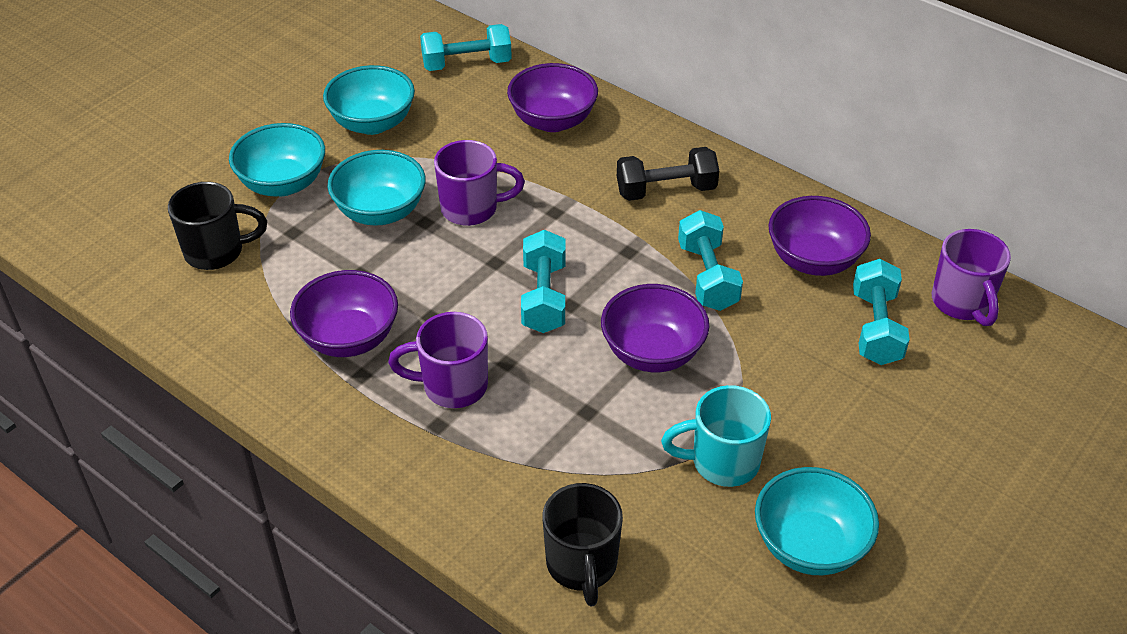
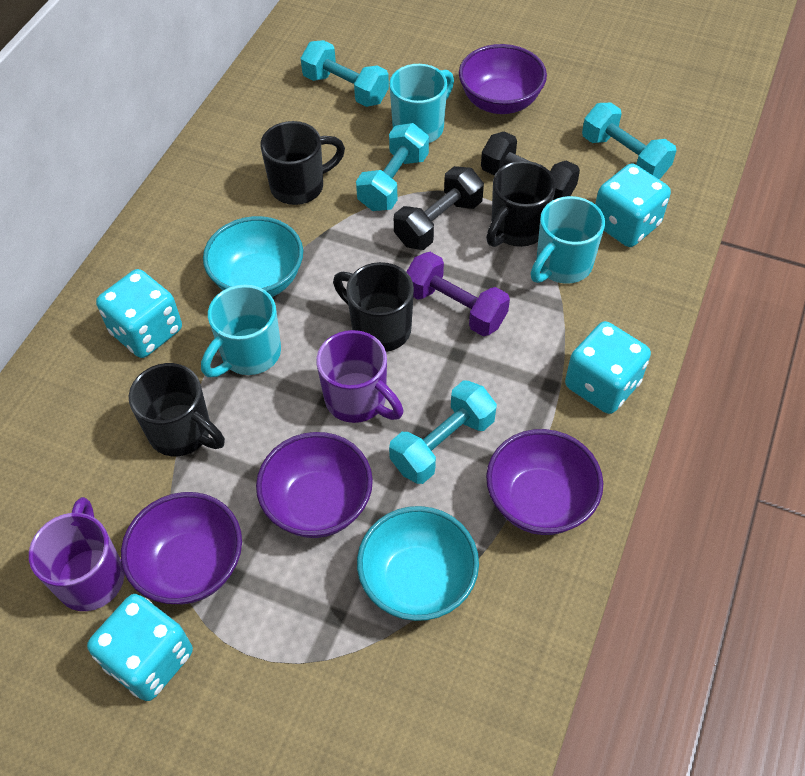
black dumbbell: 1 -> 2
black mug: 2 -> 4
purple dumbbell: 0 -> 1
purple mug: 3 -> 2
turquoise bowl: 4 -> 2
turquoise dice: 0 -> 4
turquoise mug: 1 -> 3

